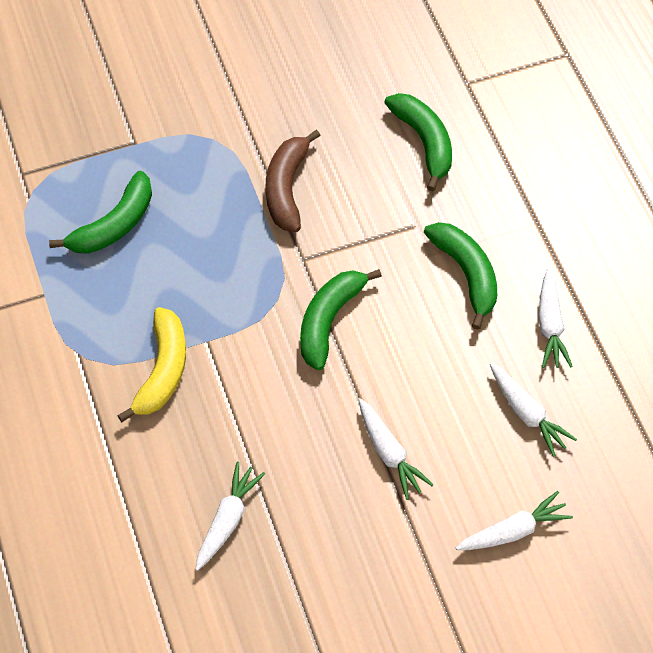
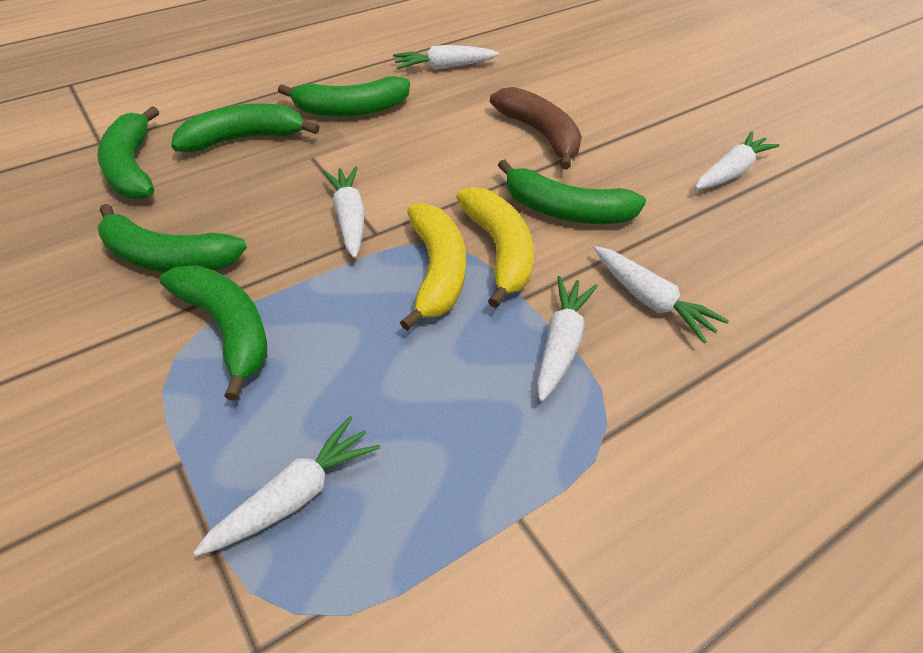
green banana: 4 -> 6
white carrot: 5 -> 6
yellow banana: 1 -> 2

